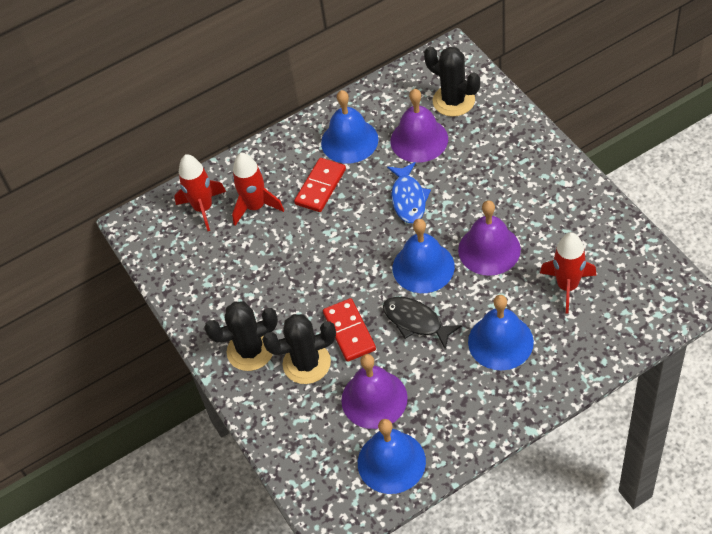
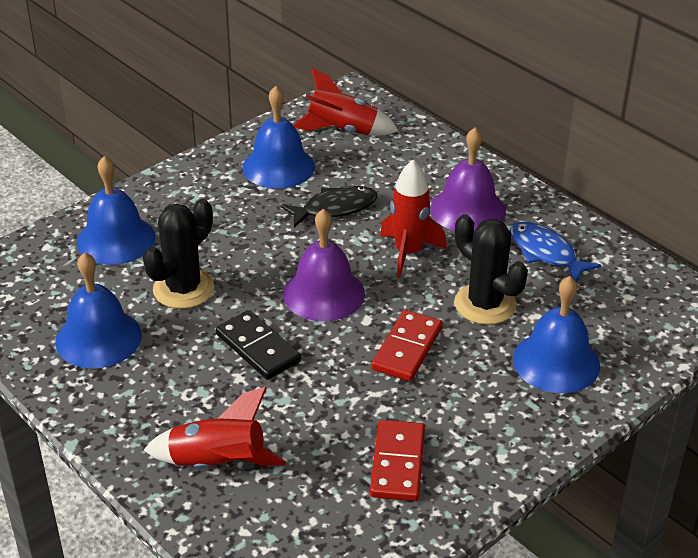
black cactus: 3 -> 2
black domino: 0 -> 1
purple bell: 3 -> 2

